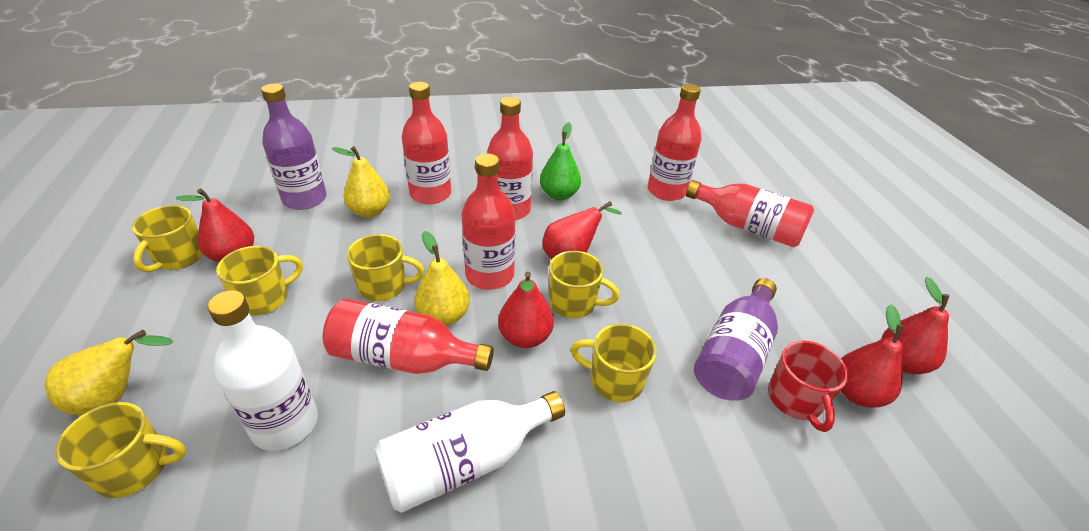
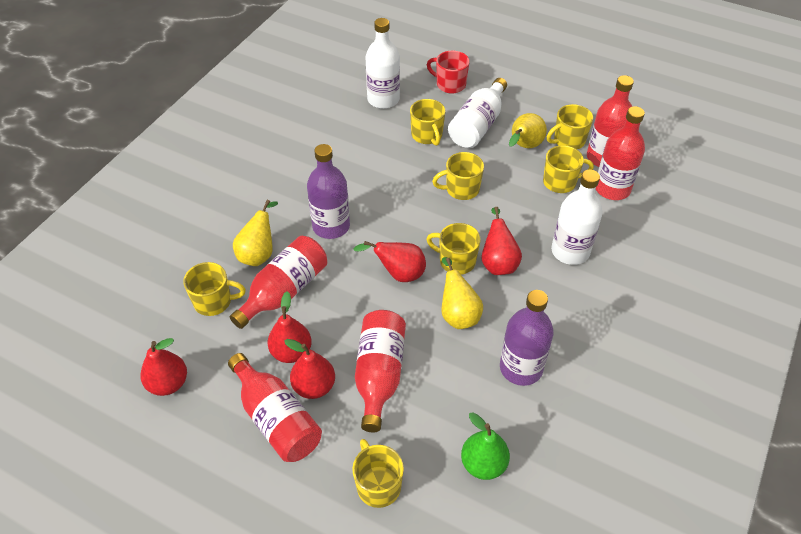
red bottle: 6 -> 5
white bottle: 2 -> 3
yellow mug: 6 -> 7

